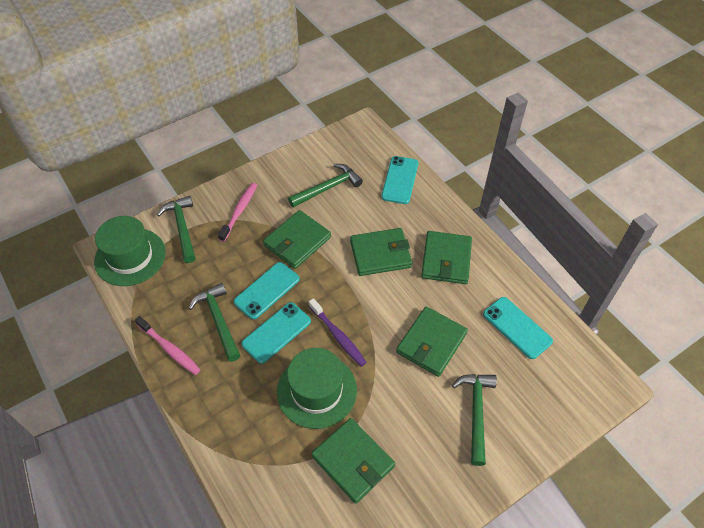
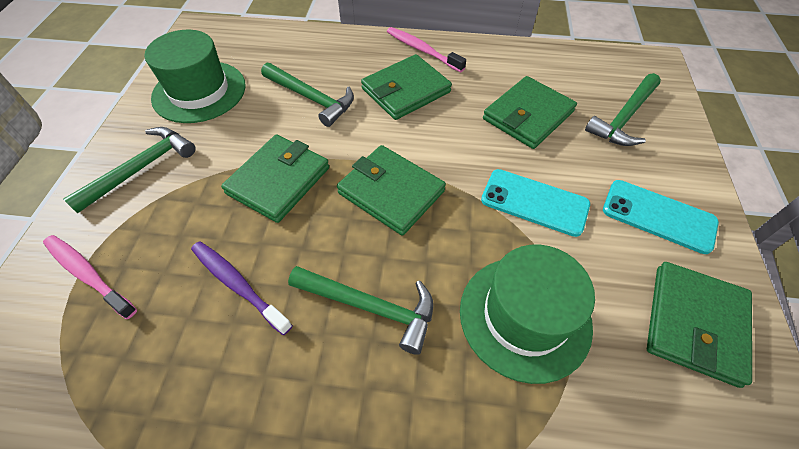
turquoise phone: 4 -> 2

